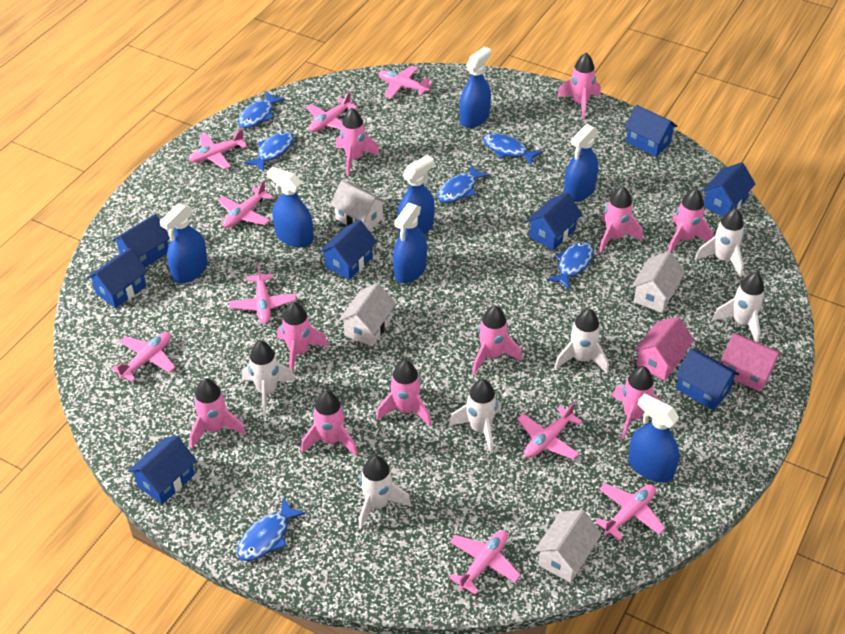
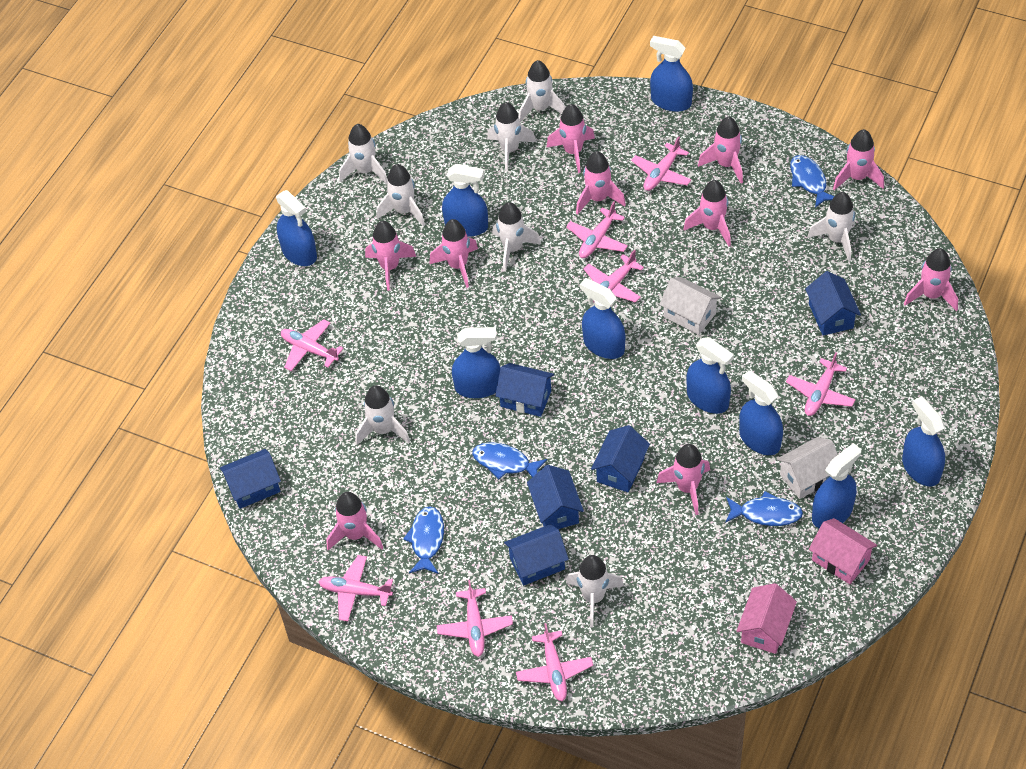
blue fish: 6 -> 4
blue house: 8 -> 6
blue spray bottle: 7 -> 9
pink plane: 9 -> 8
white house: 4 -> 2
white rocket: 6 -> 8

